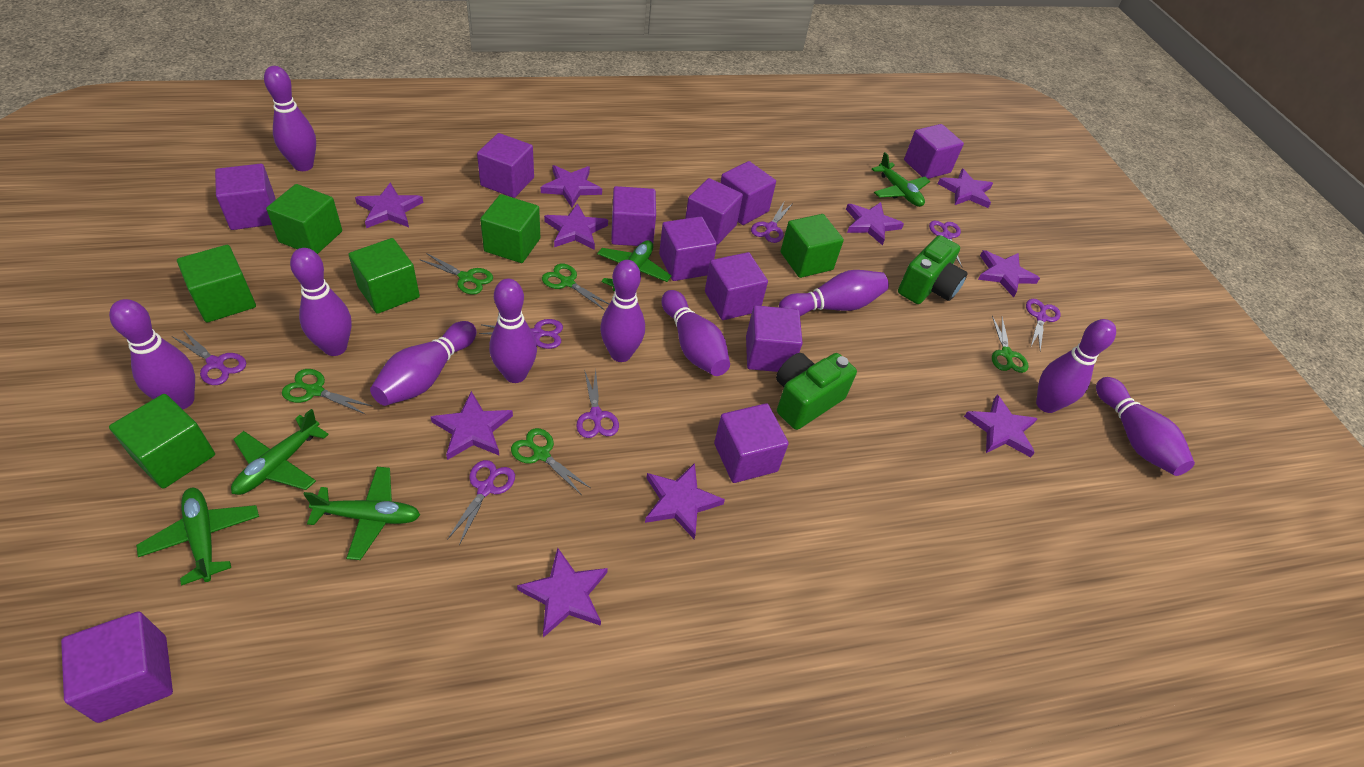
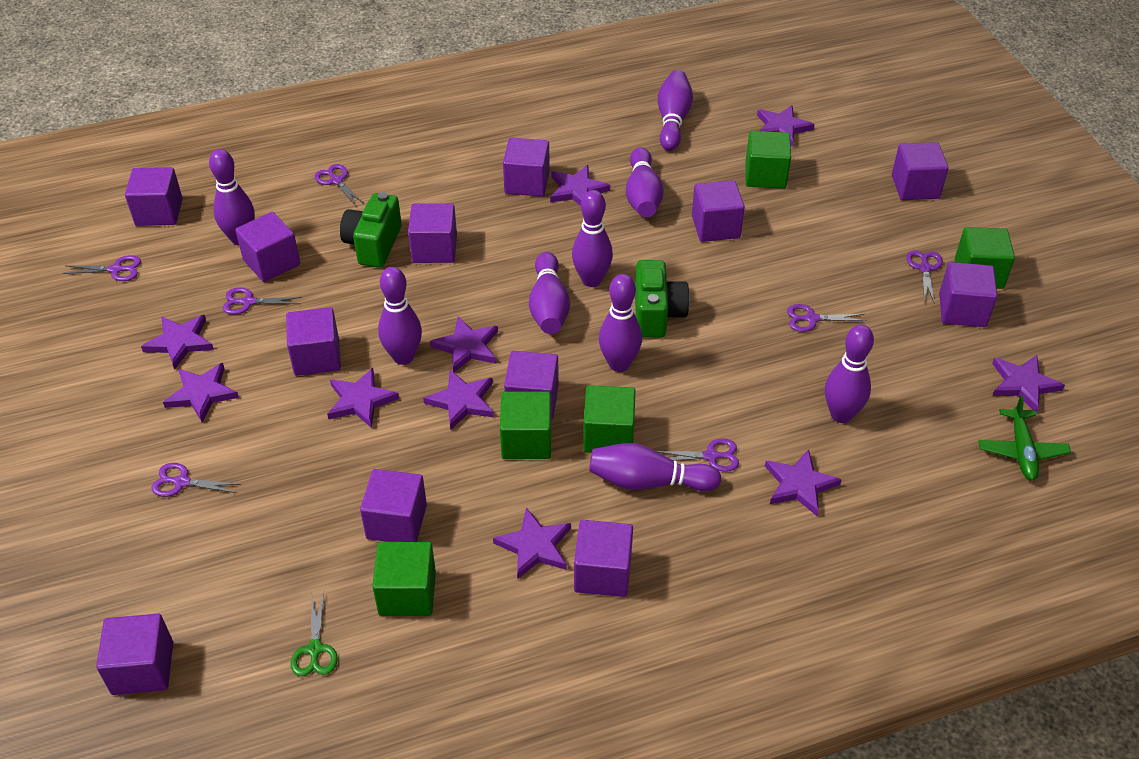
green cube: 6 -> 5
green plane: 5 -> 1
green scissors: 5 -> 1
purple bowling pin: 10 -> 9
purple cube: 11 -> 12

